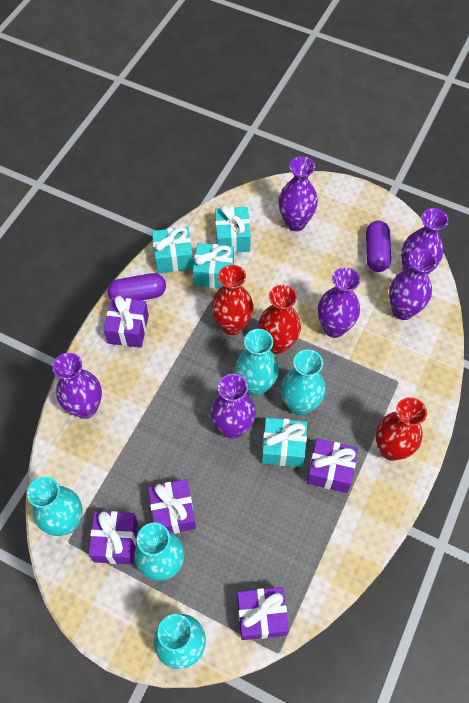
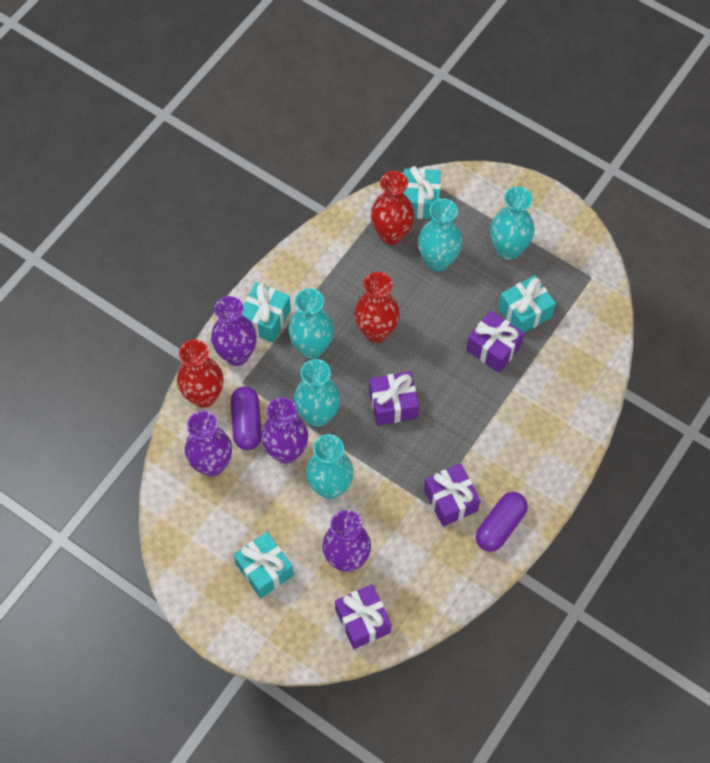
purple gift: 5 -> 4
purple vase: 6 -> 4

